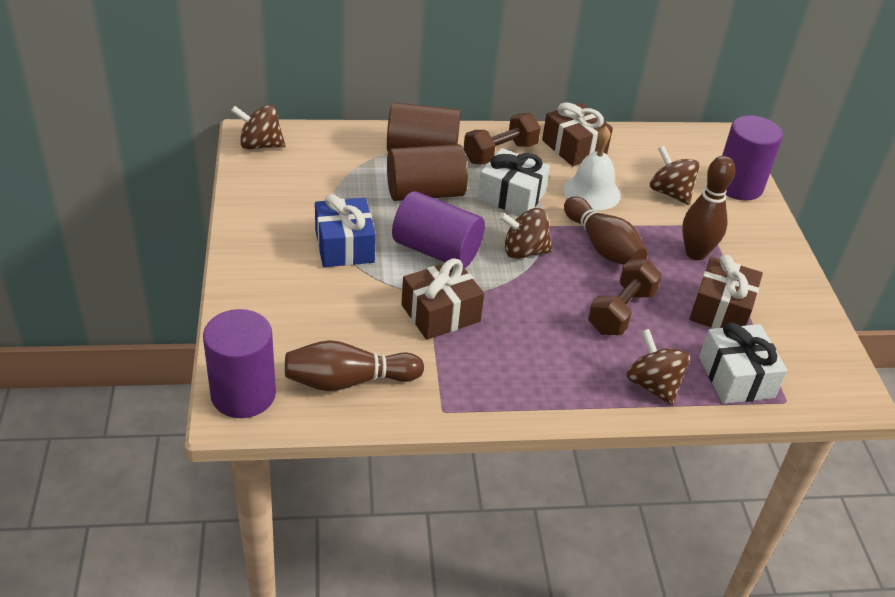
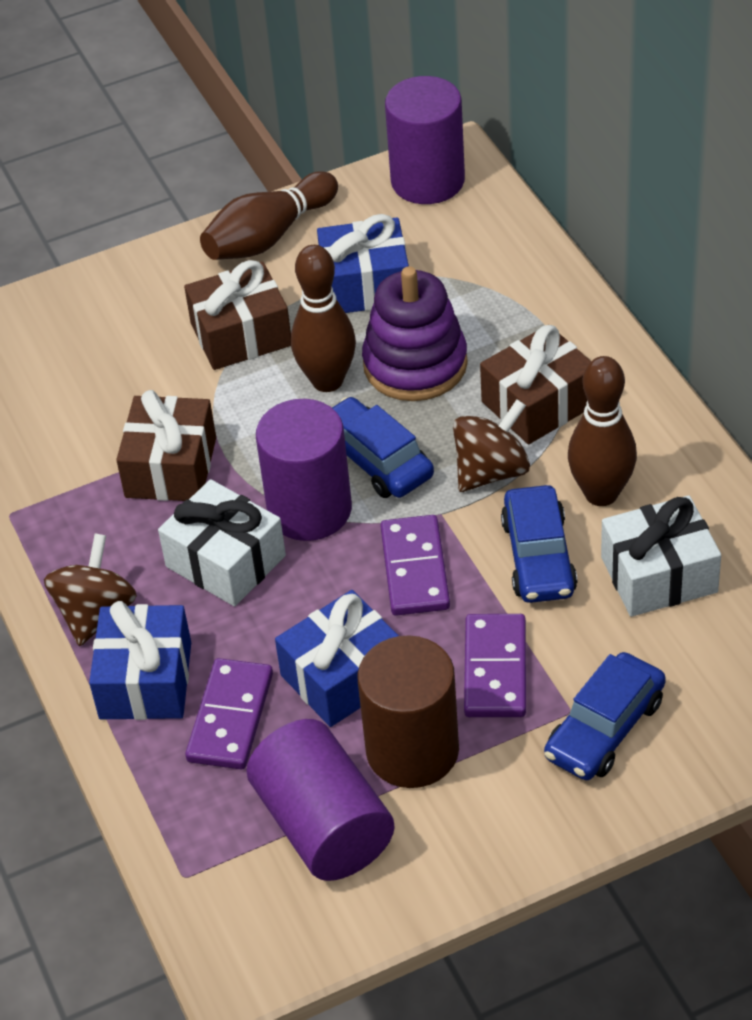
blue car: 0 -> 3
blue gift: 1 -> 3
brown cylinder: 2 -> 1
brown dumbbell: 2 -> 0
brown spinning top: 4 -> 2
purple domino: 0 -> 3
purple stacking toy: 0 -> 1
white bell: 1 -> 0

